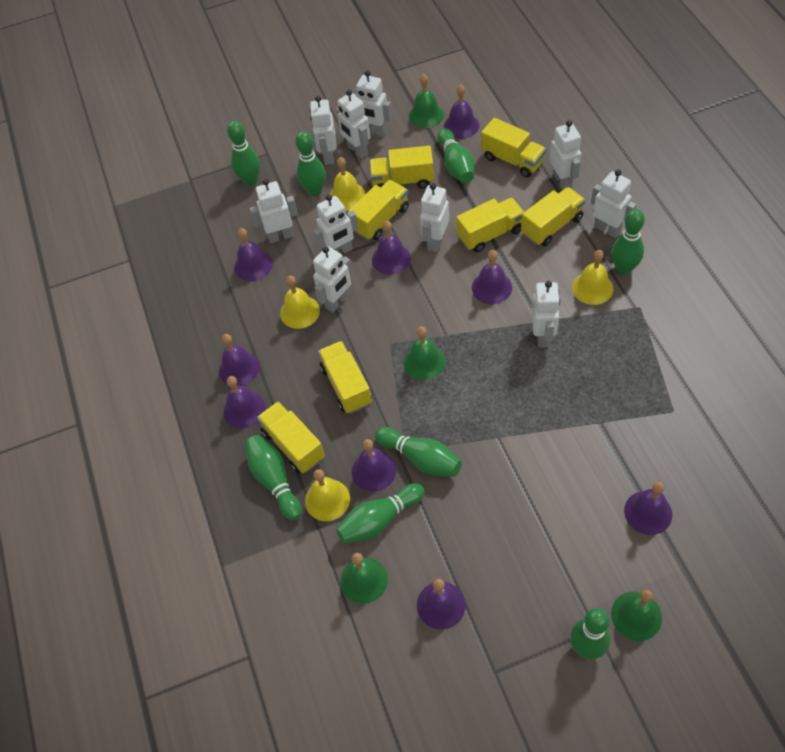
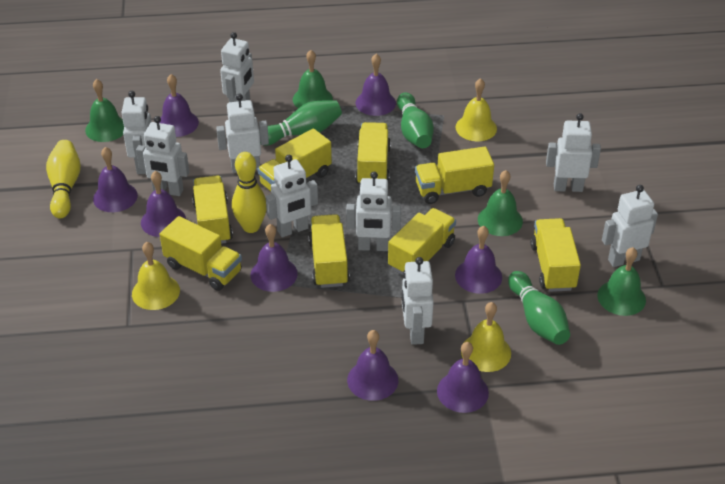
green bowling pin: 8 -> 3
purple bell: 9 -> 8
white robot: 10 -> 9
yellow bell: 4 -> 3
yellow bowling pin: 0 -> 2
yellow truck: 7 -> 8

